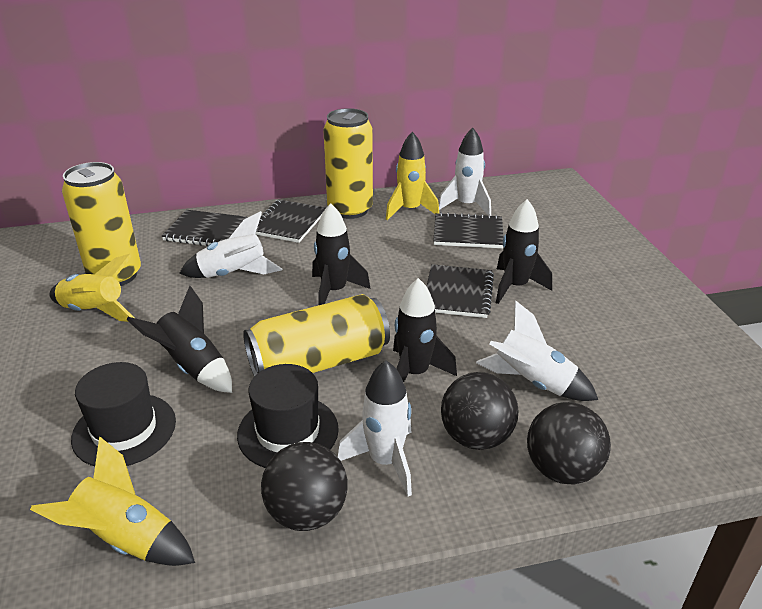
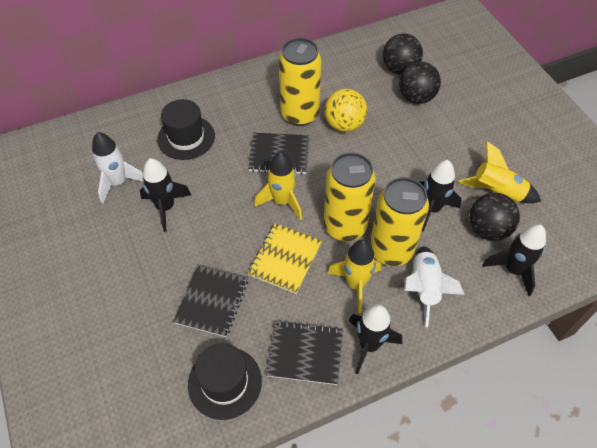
black notebook: 4 -> 3
white rocket: 4 -> 2
yellow ball: 0 -> 1
yellow notebook: 0 -> 1

